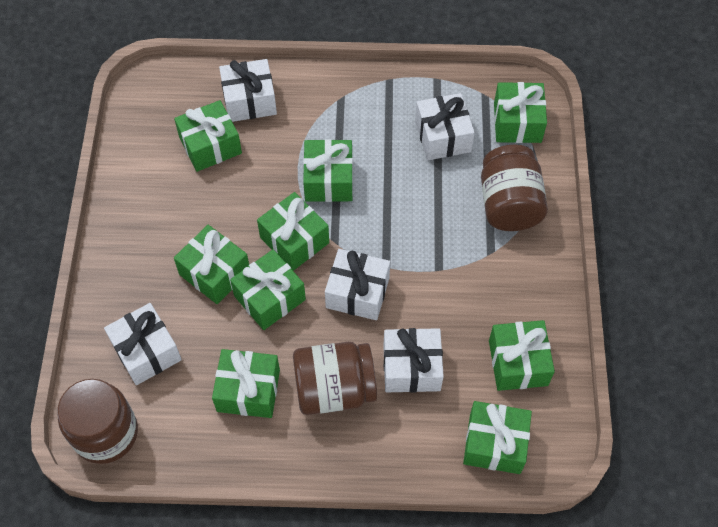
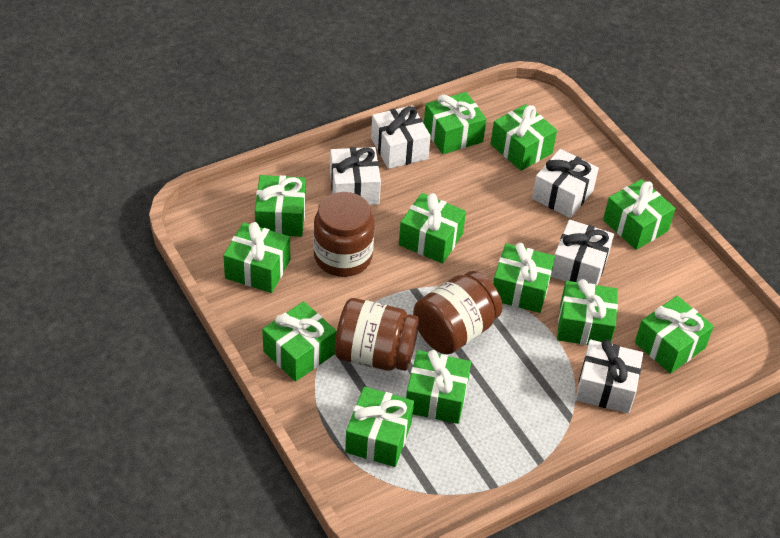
green gift: 9 -> 12

